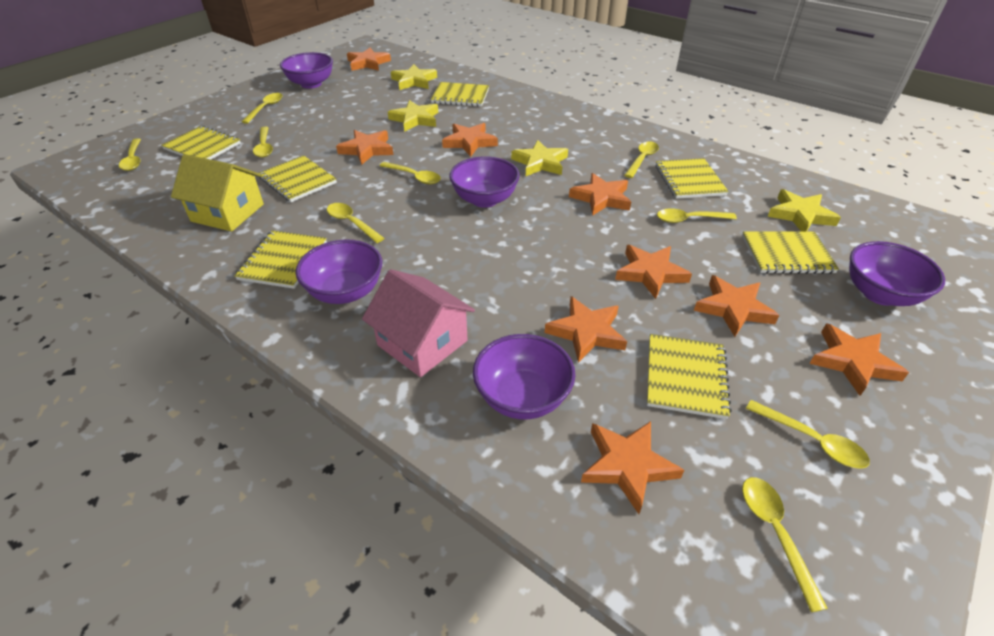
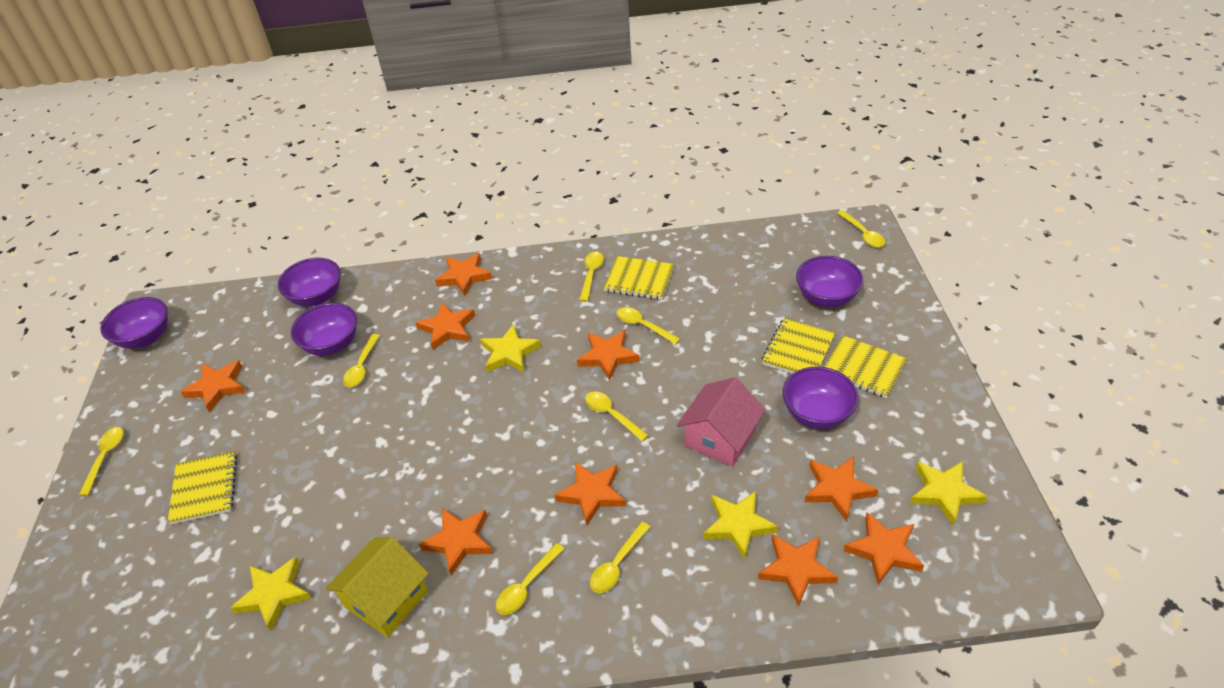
yellow notebook: 7 -> 4
yellow spoon: 9 -> 8

